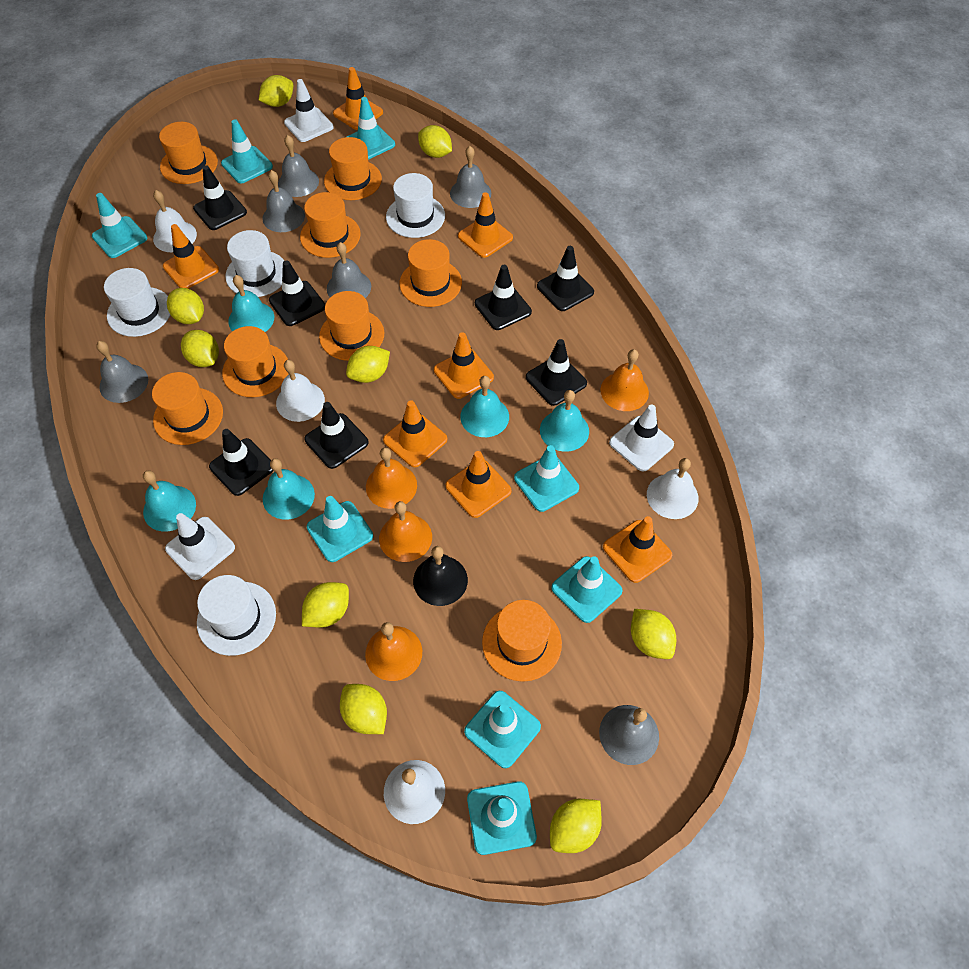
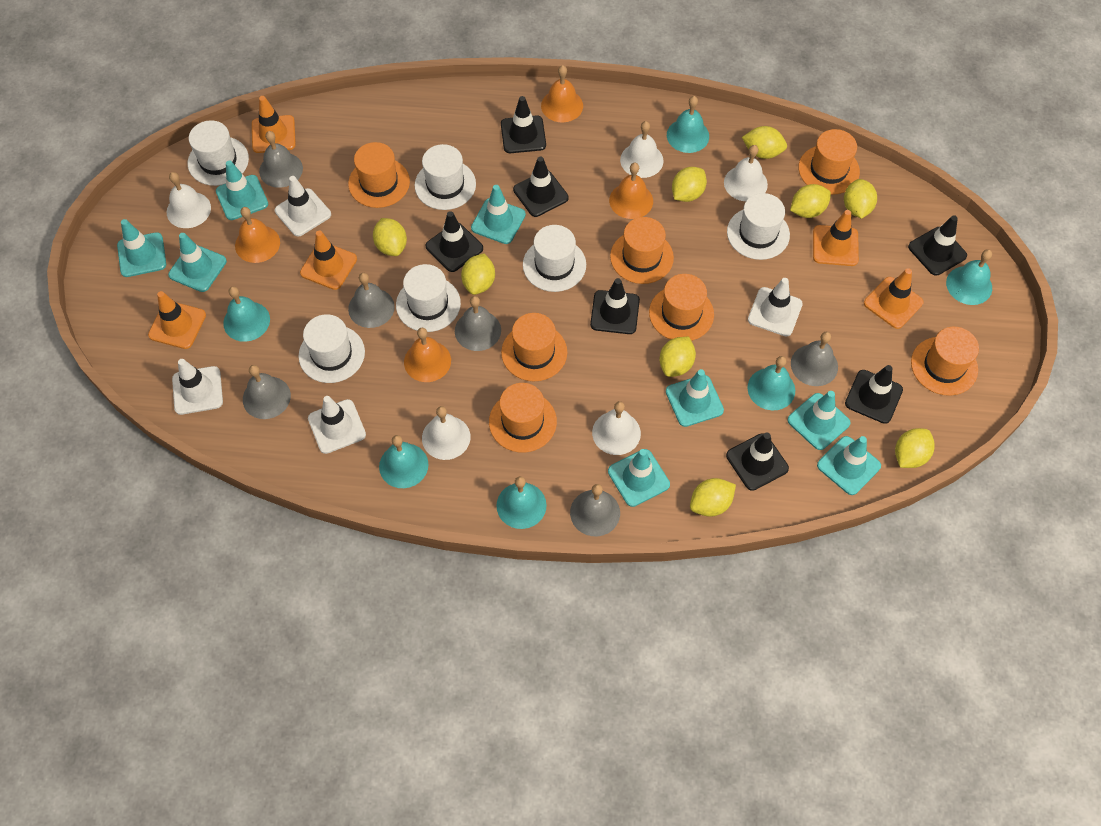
black bell: 1 -> 0
orange hat: 8 -> 7
orange traffic cone: 7 -> 5
turquoise bell: 5 -> 6
white bell: 4 -> 5
white hat: 4 -> 6
white traffic cone: 3 -> 4

